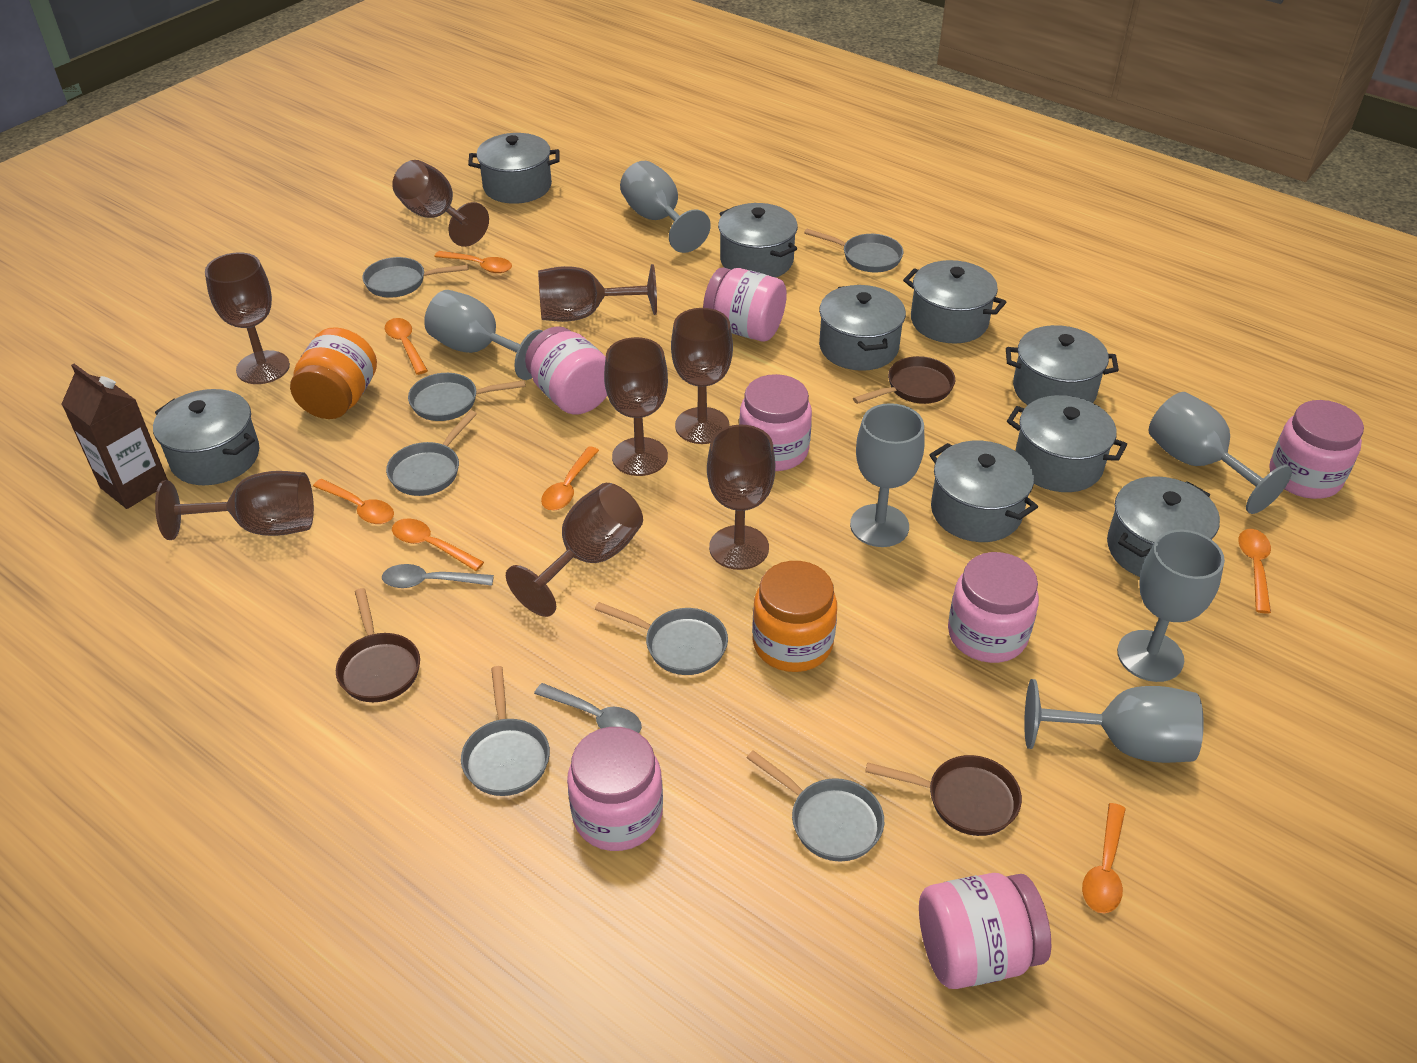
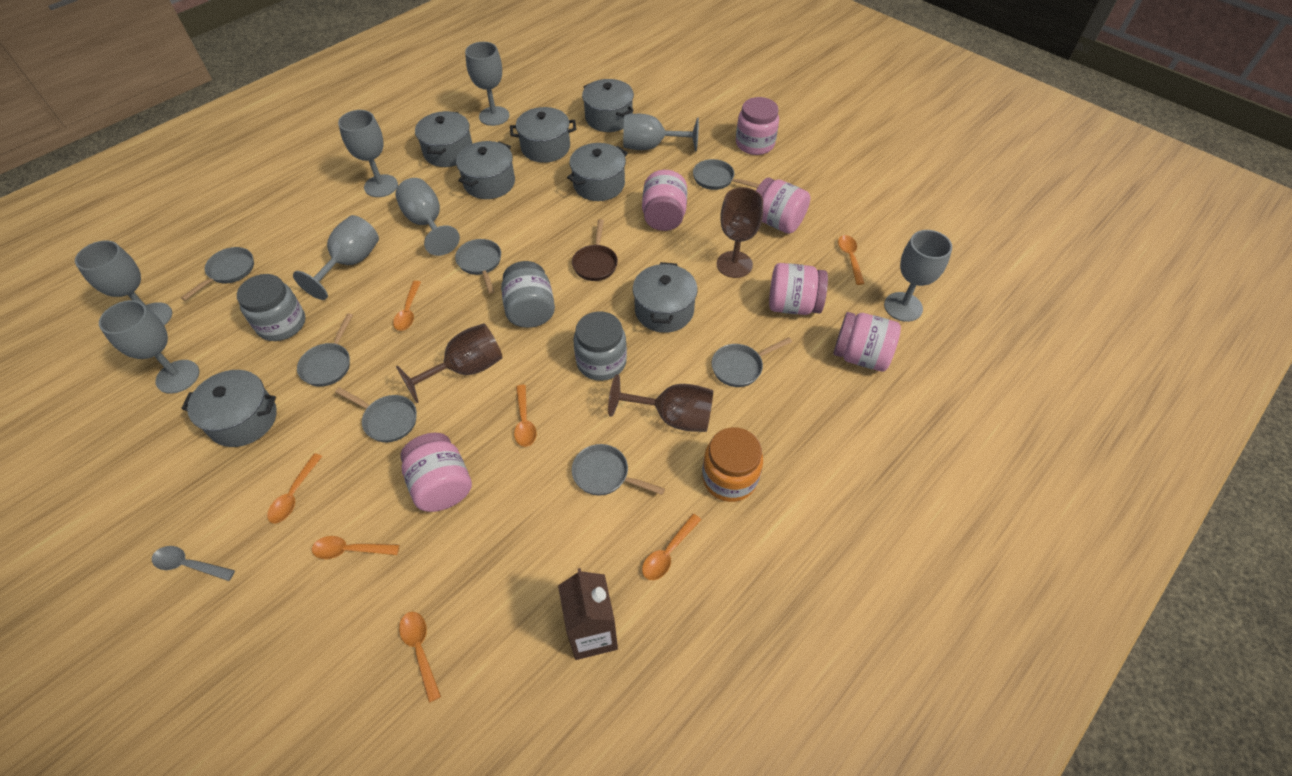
brown goblet: 8 -> 3
brown pan: 3 -> 1
grey goblet: 6 -> 8
grey jar: 0 -> 3
grey pot: 9 -> 7
grey spoon: 2 -> 1
orange jar: 2 -> 1
pink jar: 7 -> 6

